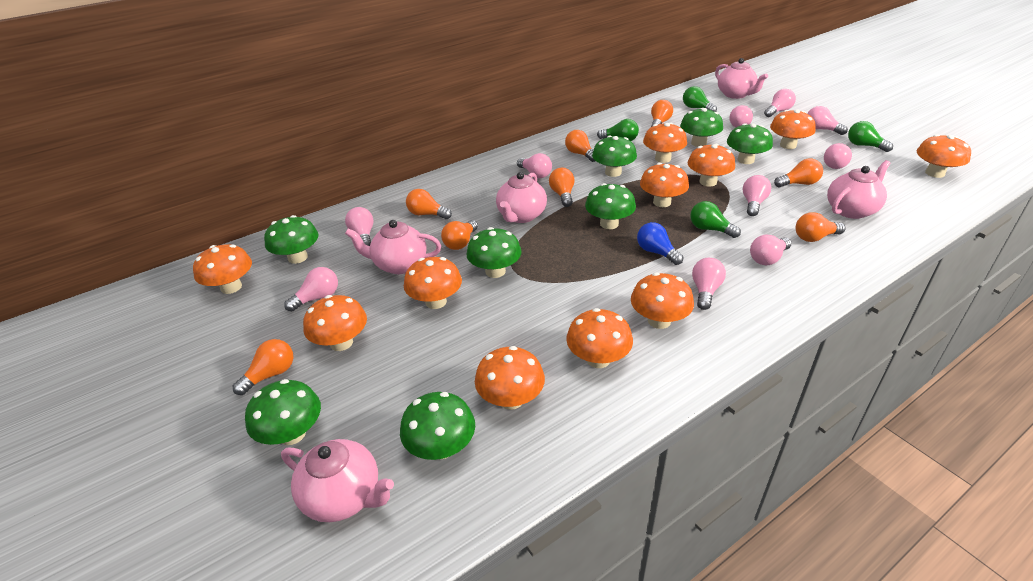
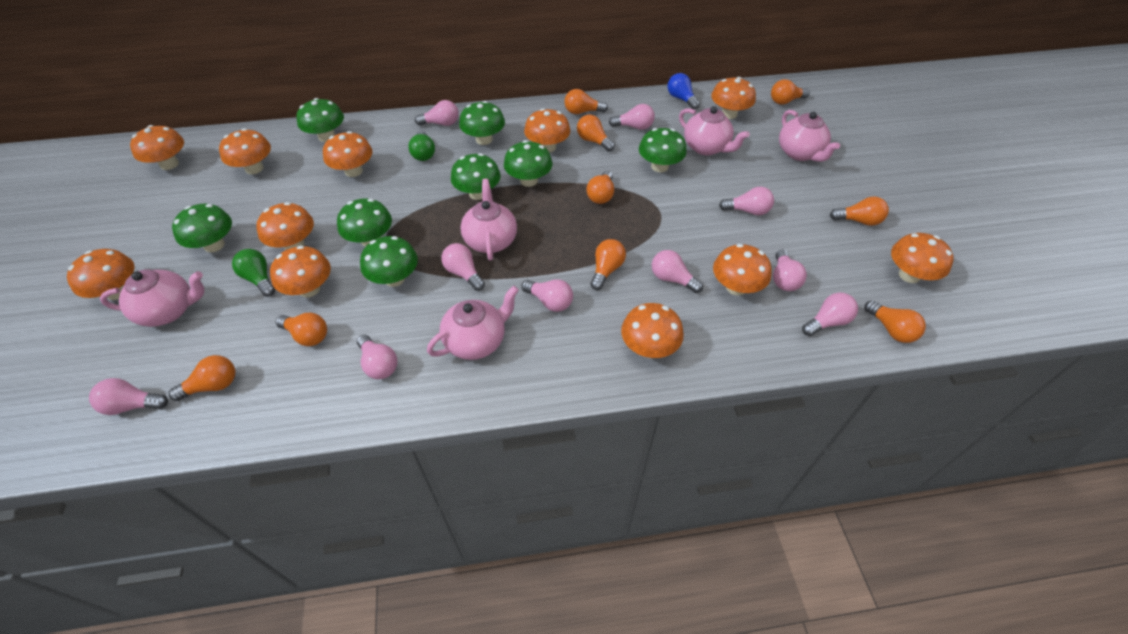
green light bulb: 4 -> 2
orange light bulb: 8 -> 9

